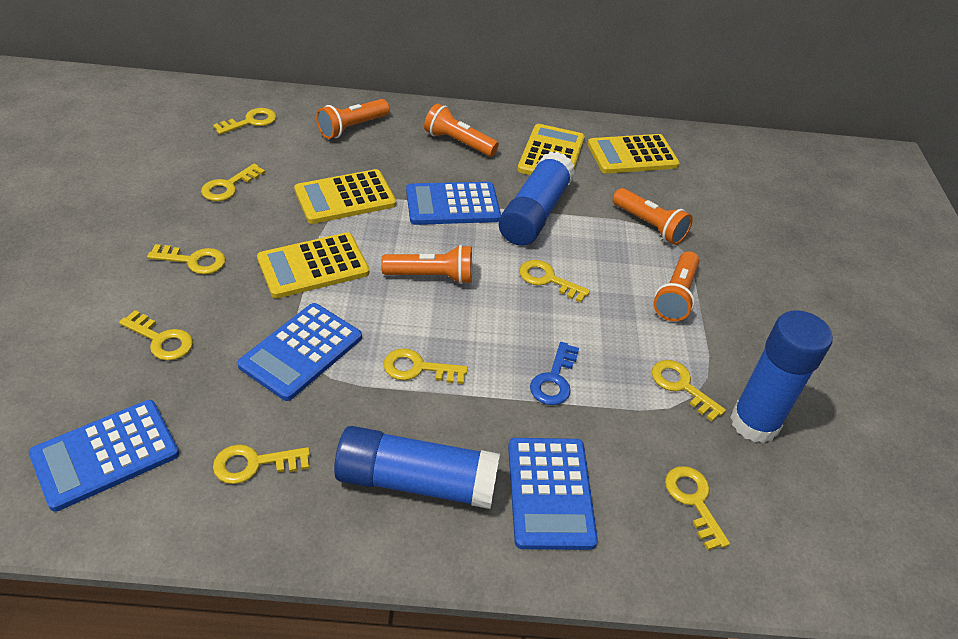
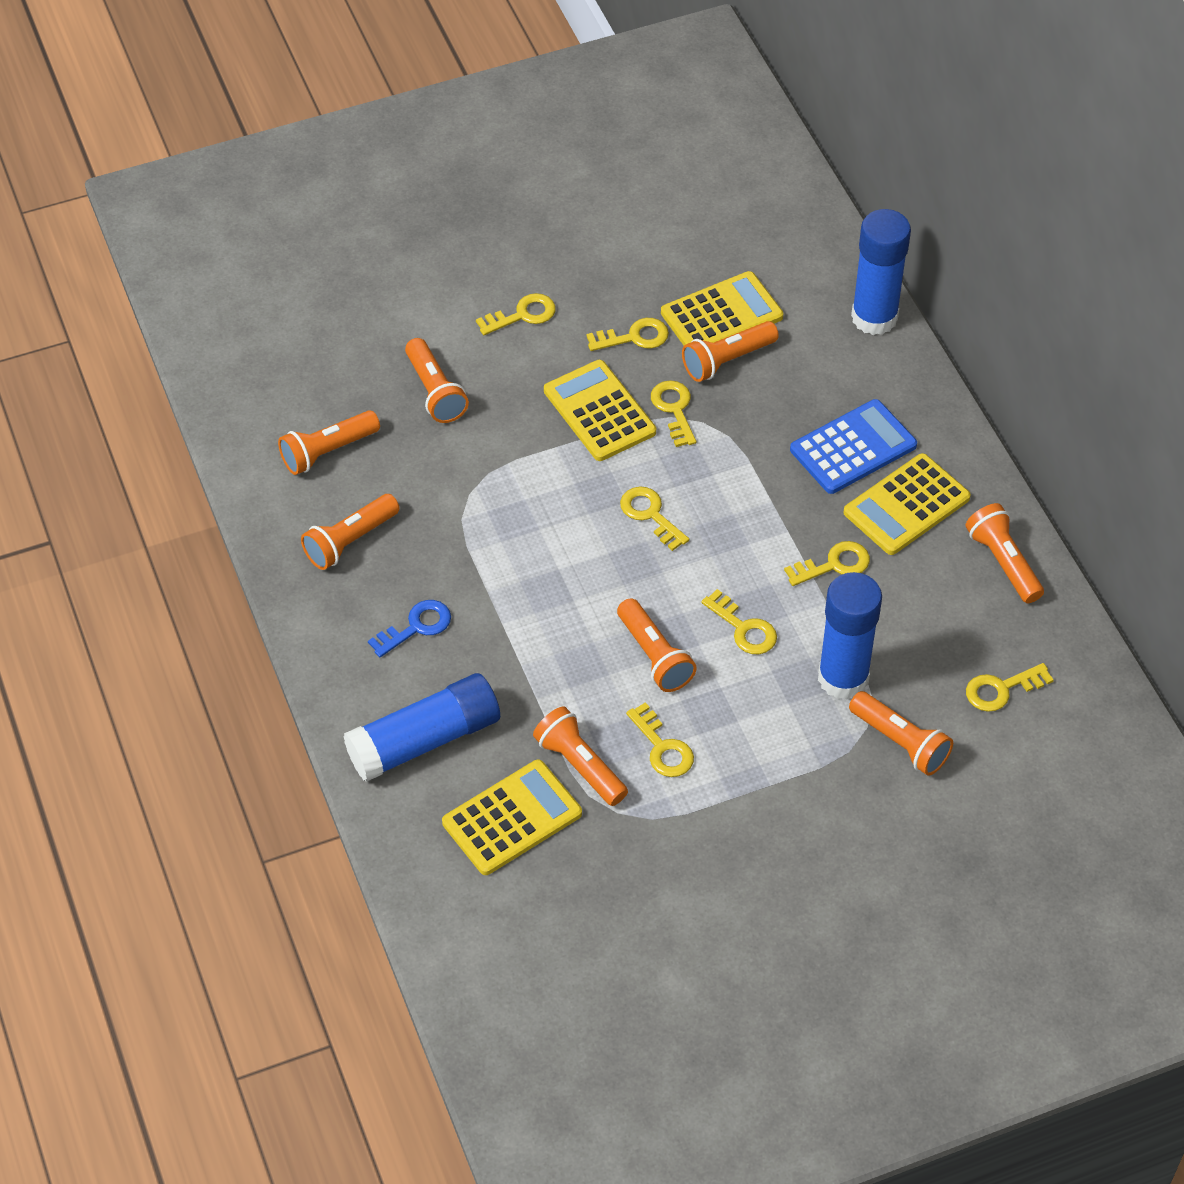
blue calculator: 4 -> 1
orange flashlight: 5 -> 8
yellow key: 9 -> 8

